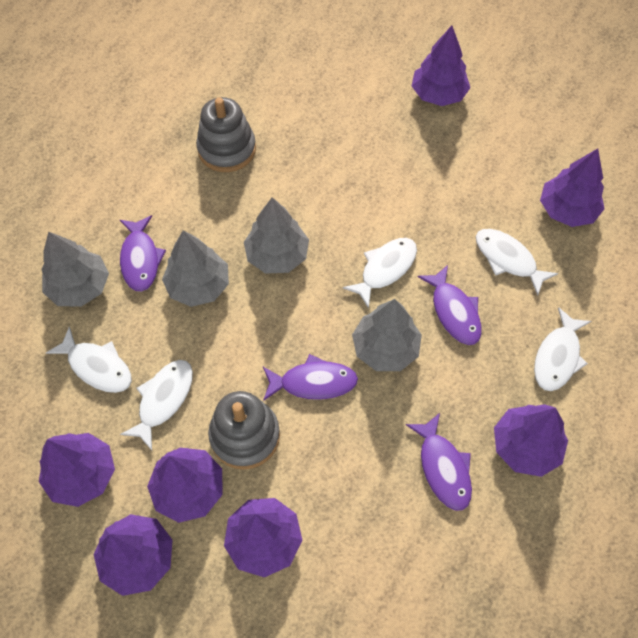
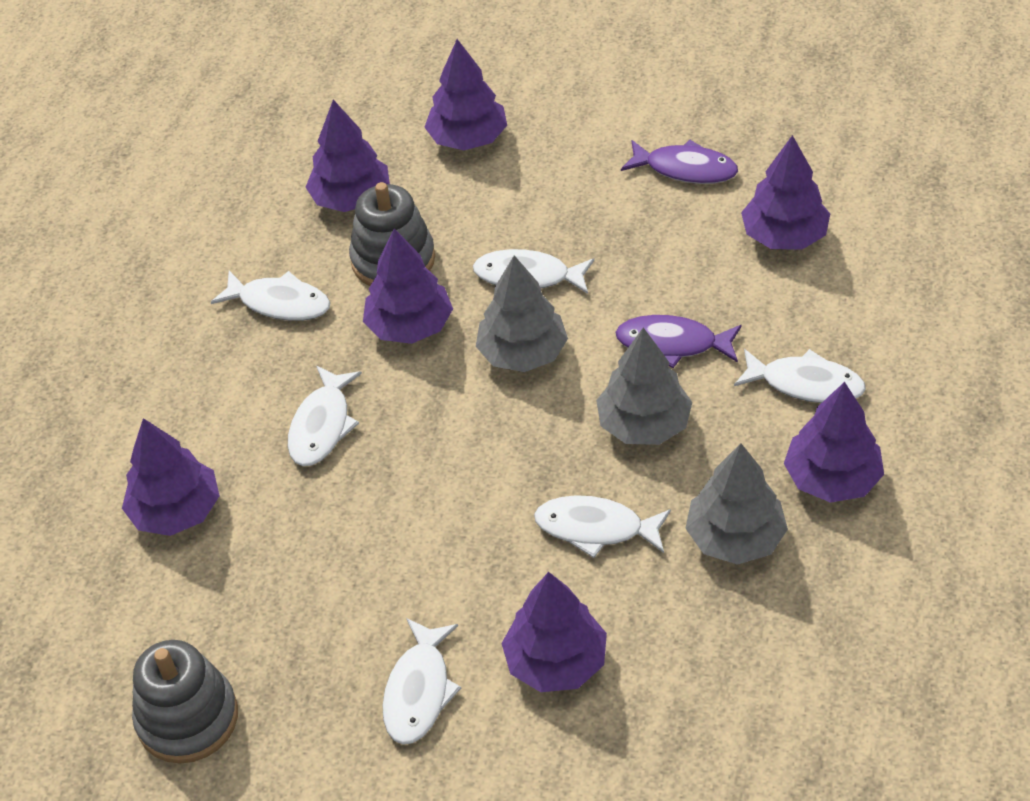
grey tree: 4 -> 3
purple fish: 4 -> 2
white fish: 5 -> 6

